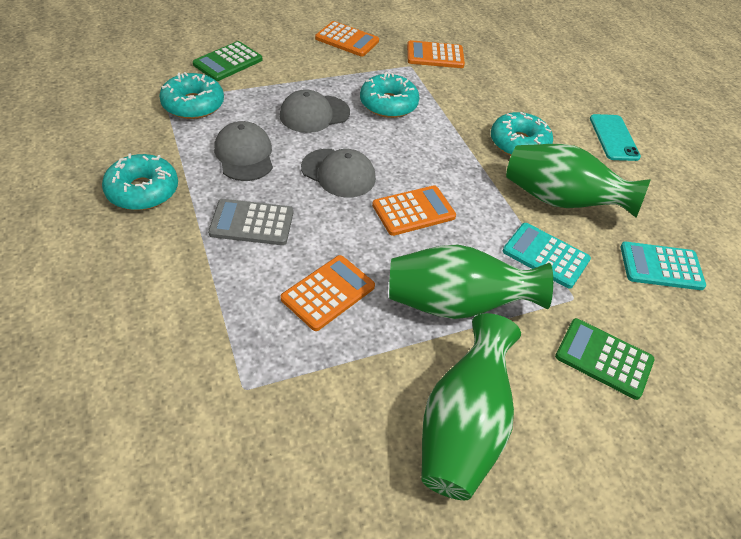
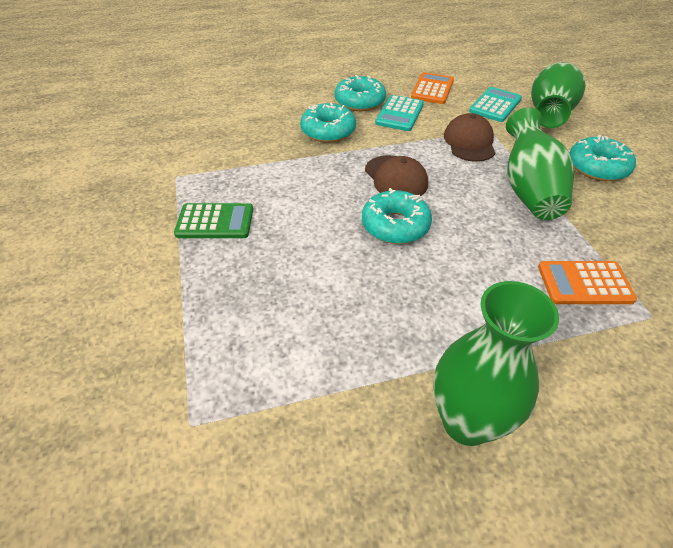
brown cap: 0 -> 2
green calculator: 2 -> 1
grey calculator: 1 -> 0
grey cap: 3 -> 0
orange calculator: 4 -> 2
turquoise phone: 1 -> 0

